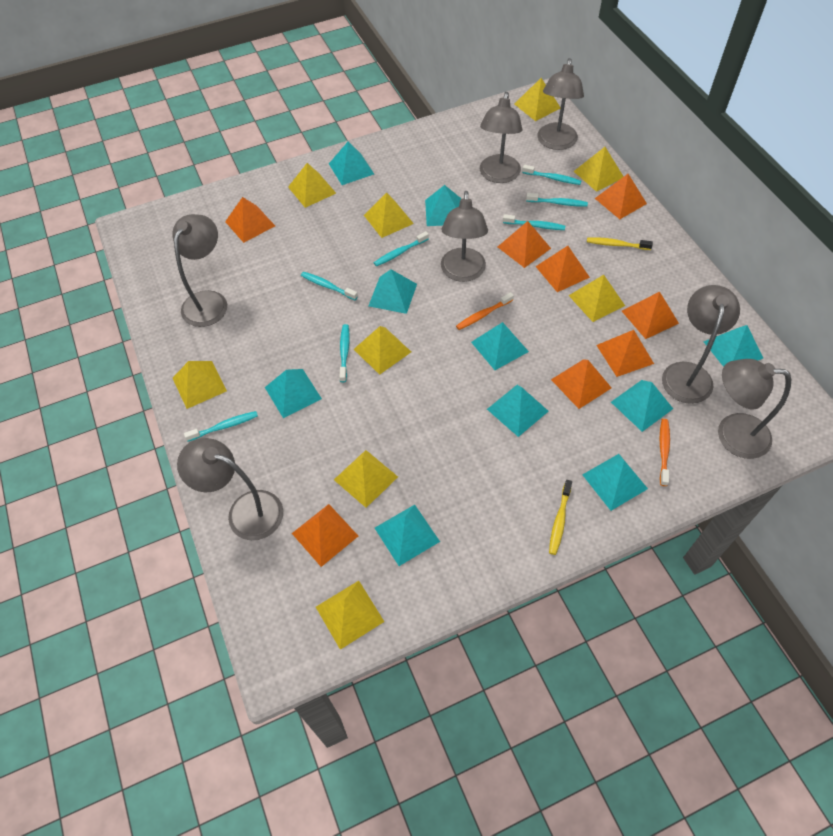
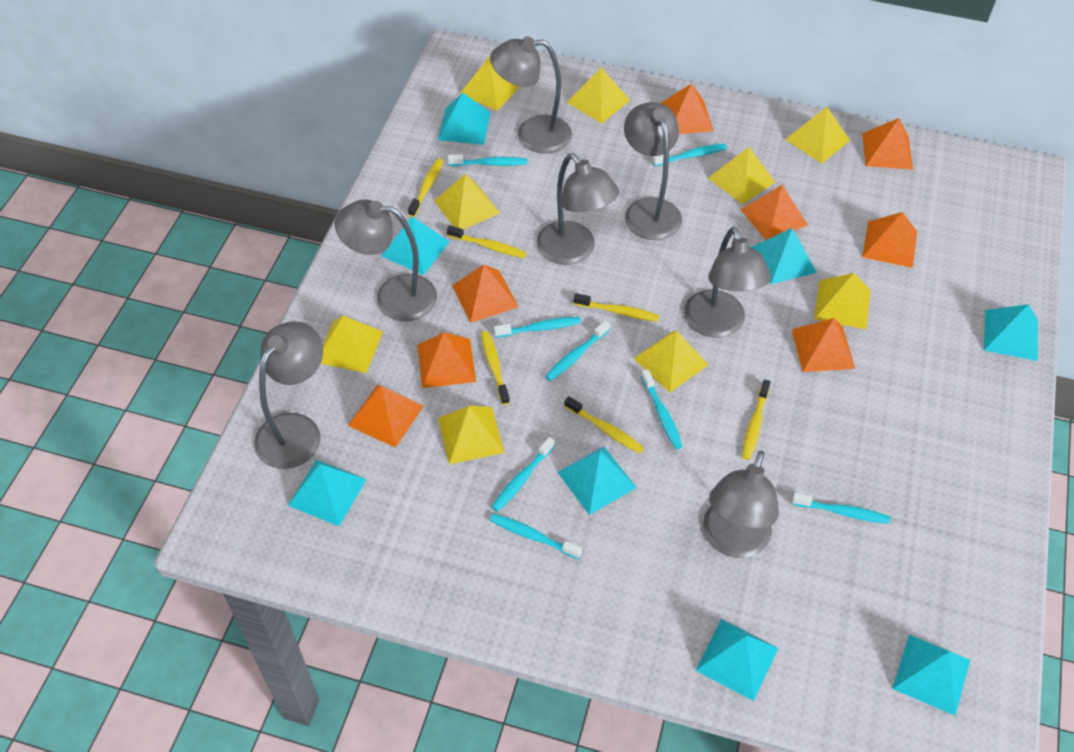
orange toothbrush: 2 -> 0
turquoise pyramid: 10 -> 8
turquoise toothbrush: 7 -> 8
yellow toothbrush: 2 -> 6

